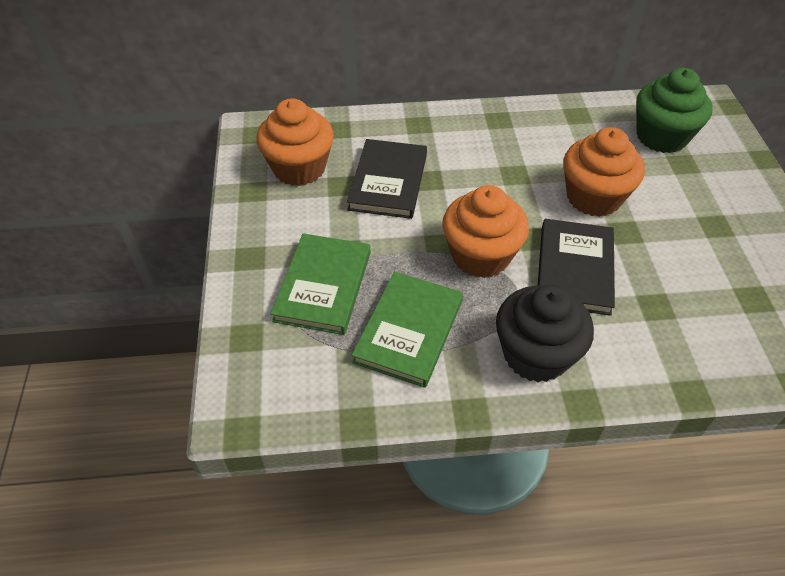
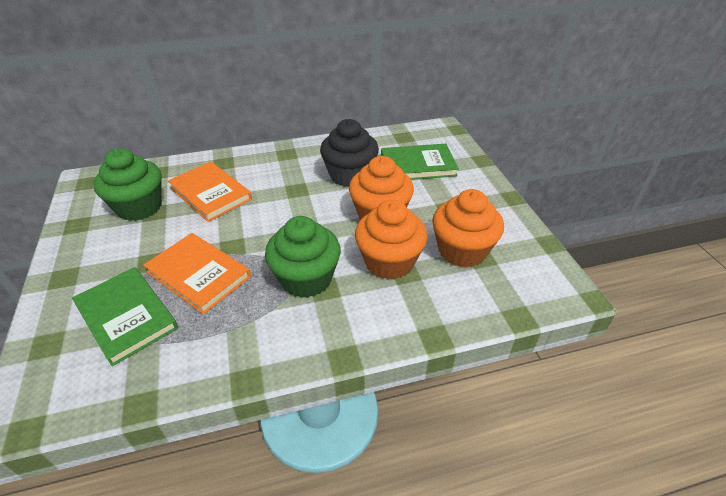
black book: 2 -> 0
green cupcake: 1 -> 2
orange book: 0 -> 2

